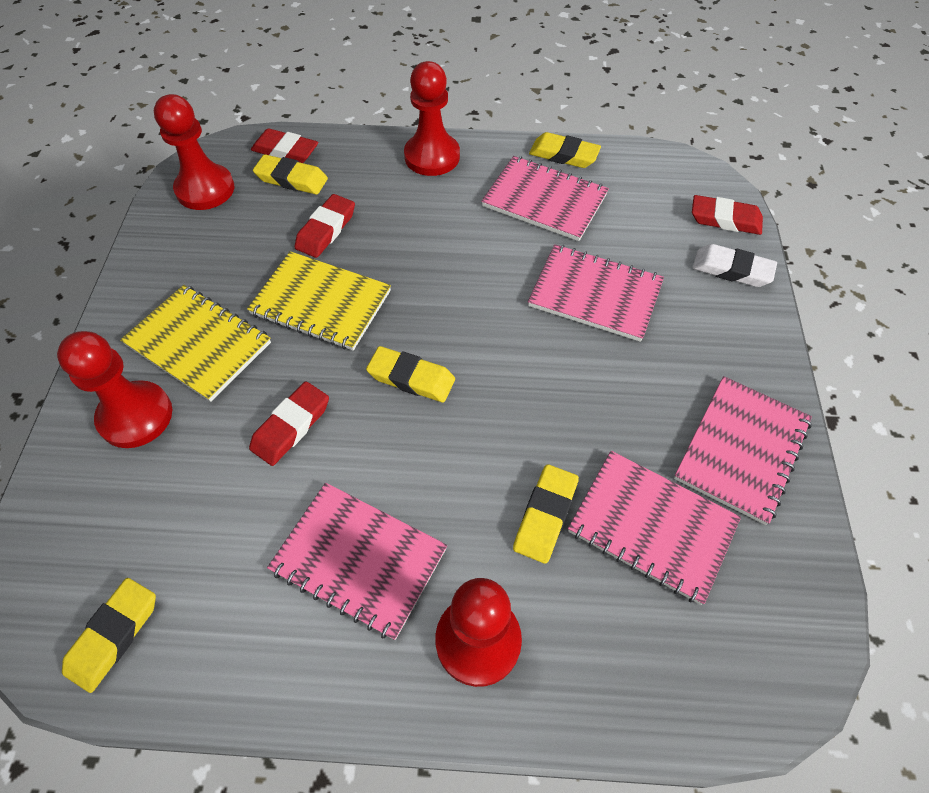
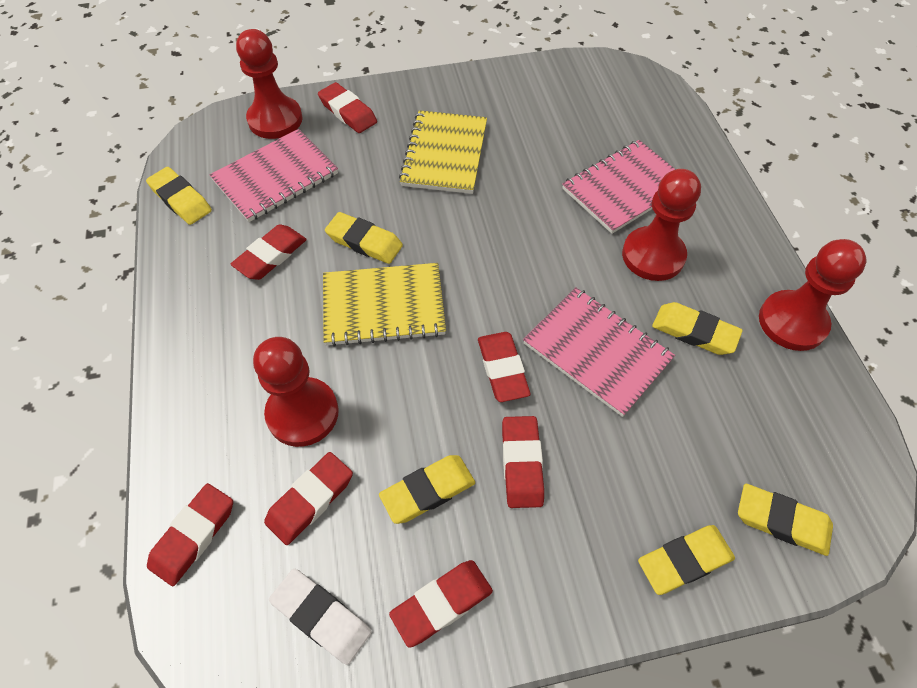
pink notebook: 5 -> 3
red eraser: 4 -> 7
yellow eraser: 5 -> 6

